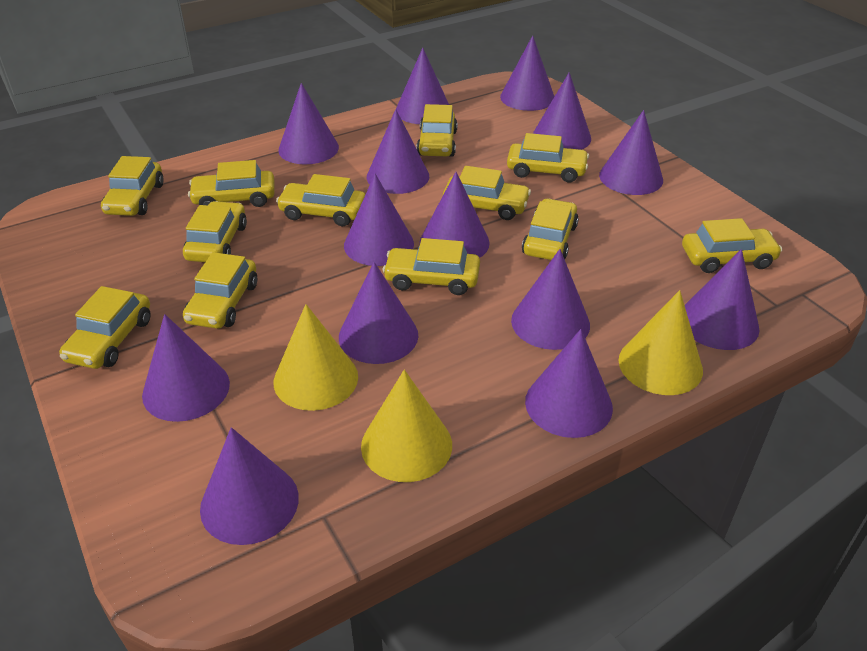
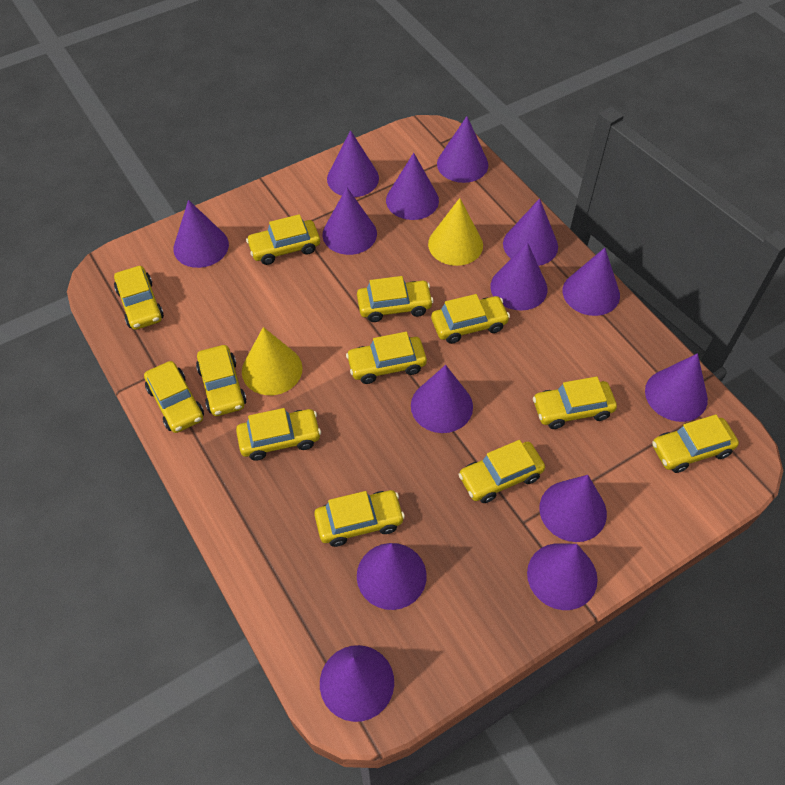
yellow cone: 3 -> 2

